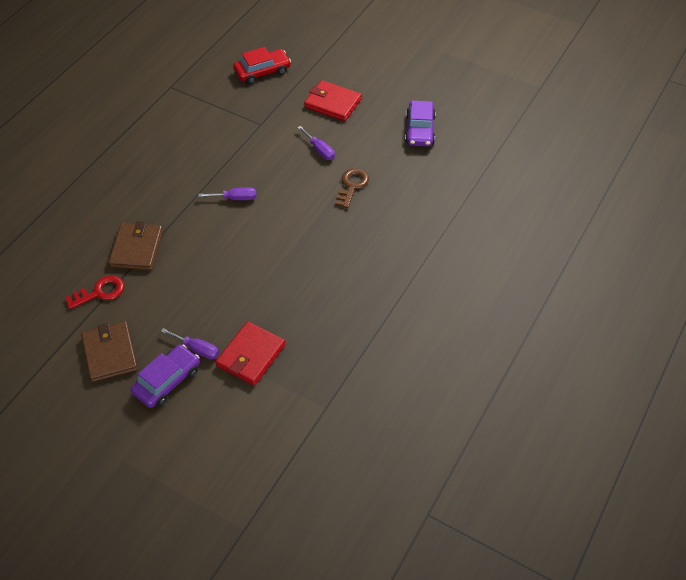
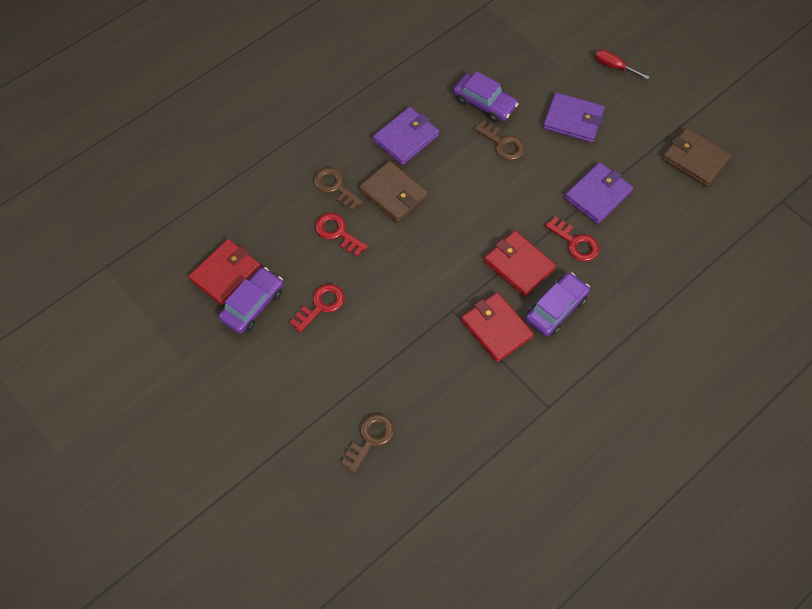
brown key: 1 -> 3
purple car: 2 -> 3
purple screwdriver: 3 -> 0
purple wallet: 0 -> 3
red car: 1 -> 0
red key: 1 -> 3
red screwdriver: 0 -> 1
red wallet: 2 -> 3

